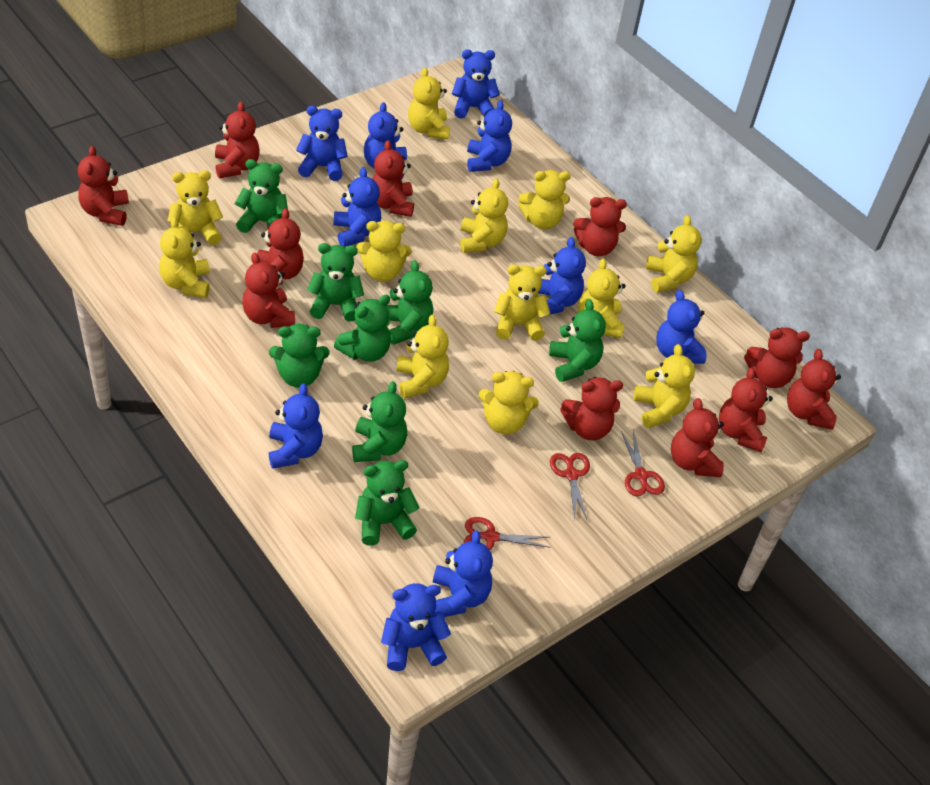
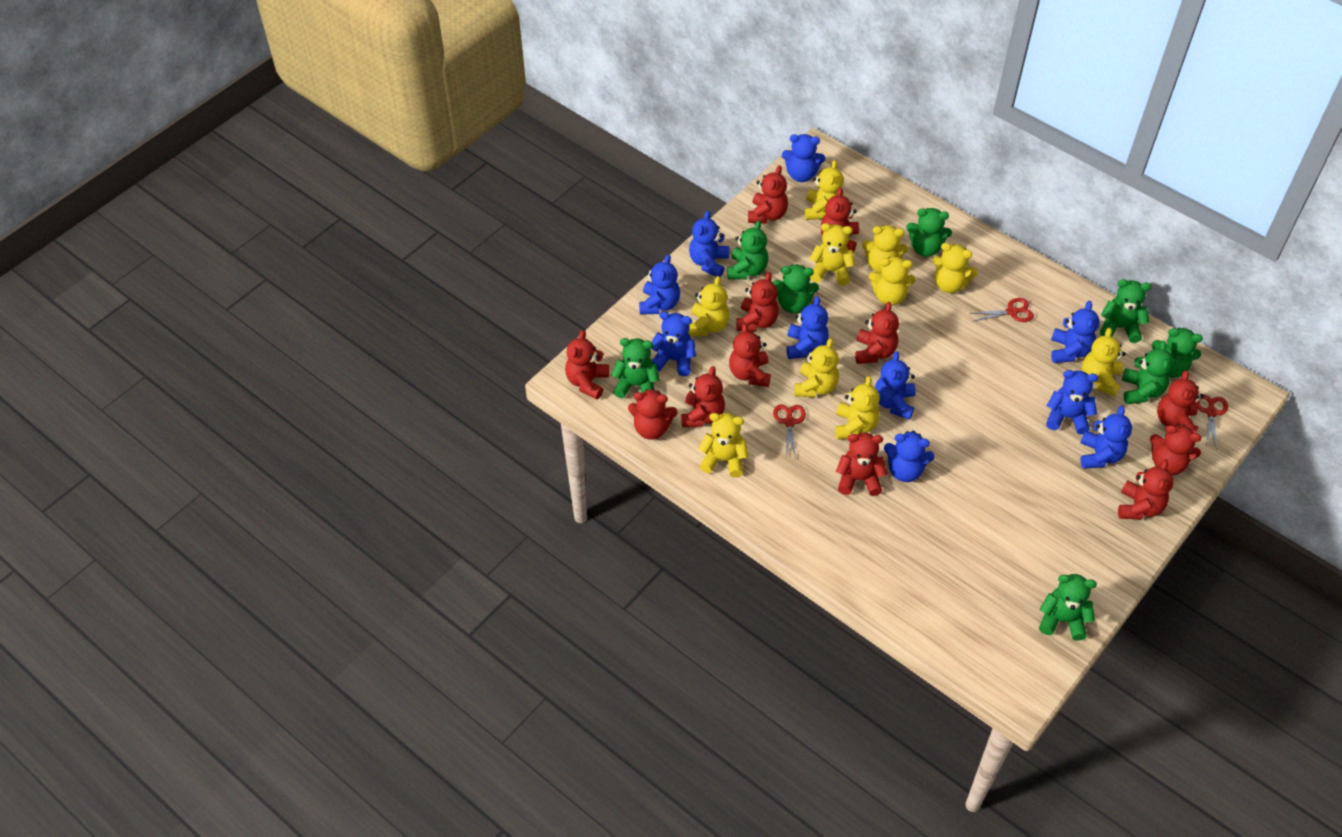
red teddy bear: 11 -> 12
yellow teddy bear: 12 -> 10

